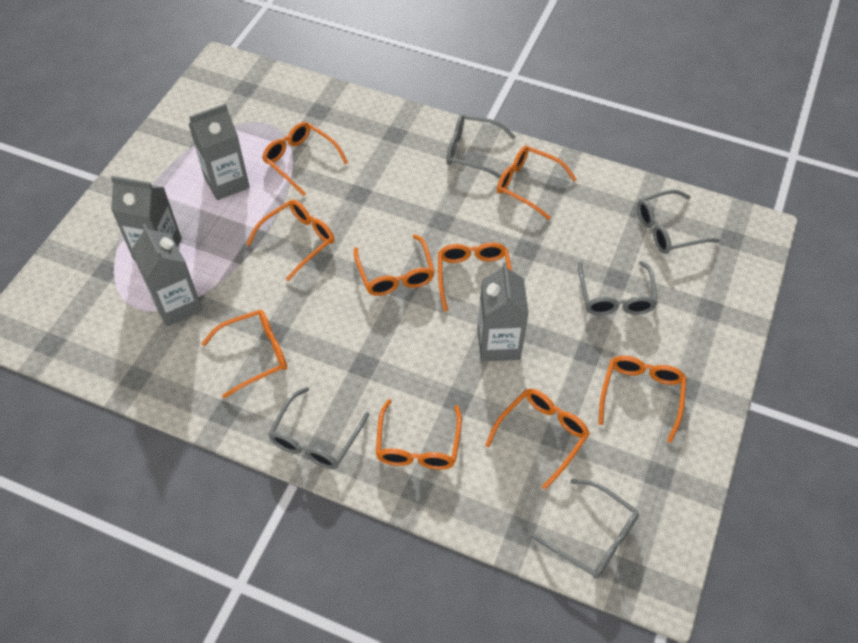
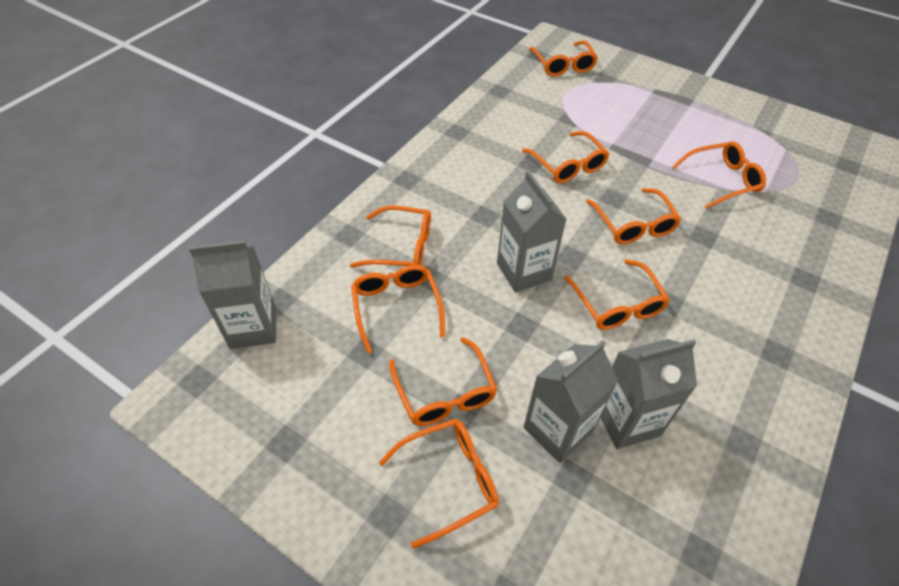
grey glasses: 5 -> 0

